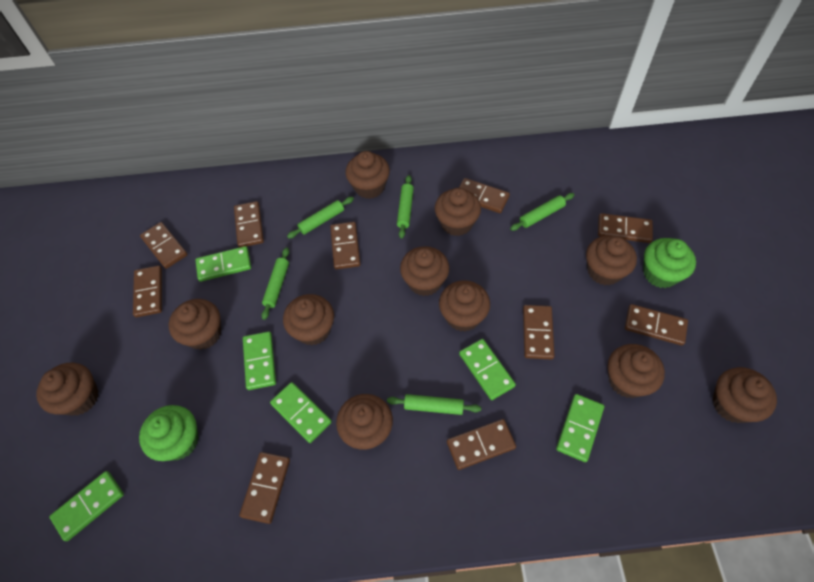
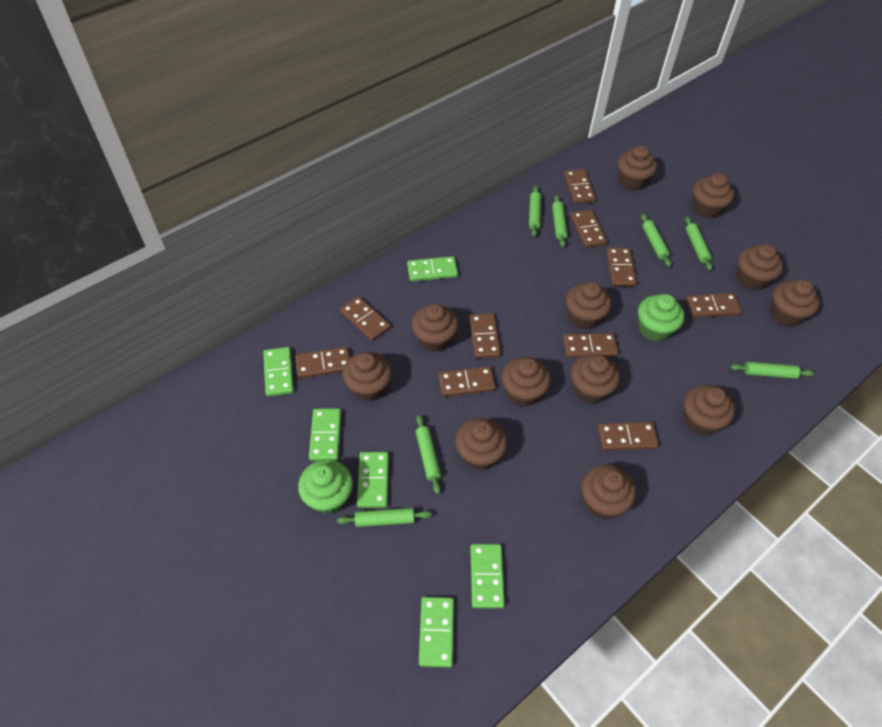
brown cupcake: 11 -> 12
green rolling pin: 5 -> 7

